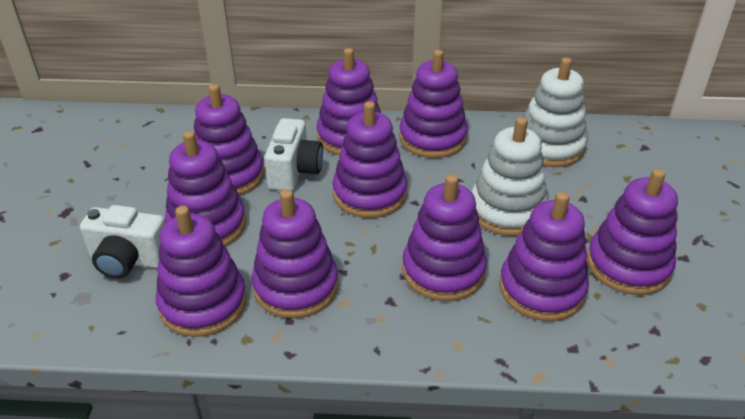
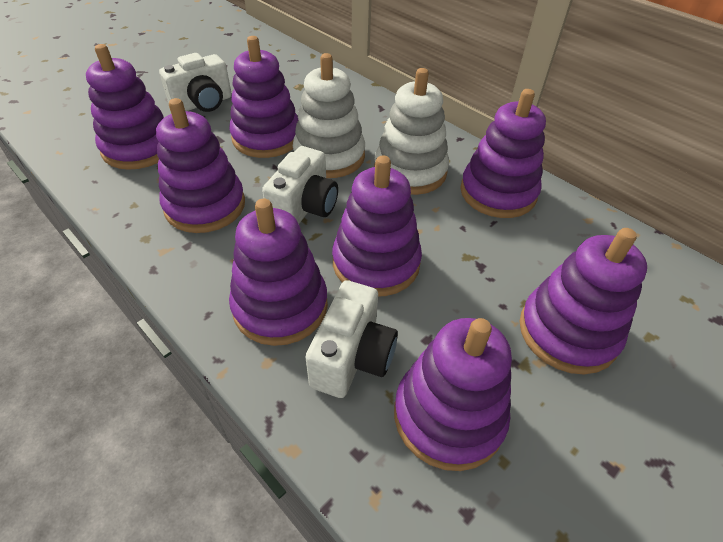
purple stacking toy: 10 -> 8
white camera: 2 -> 3

